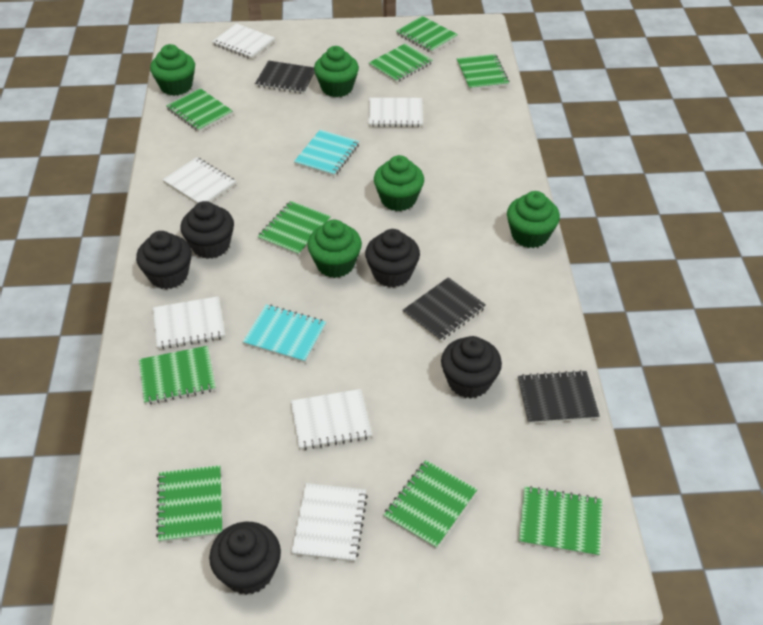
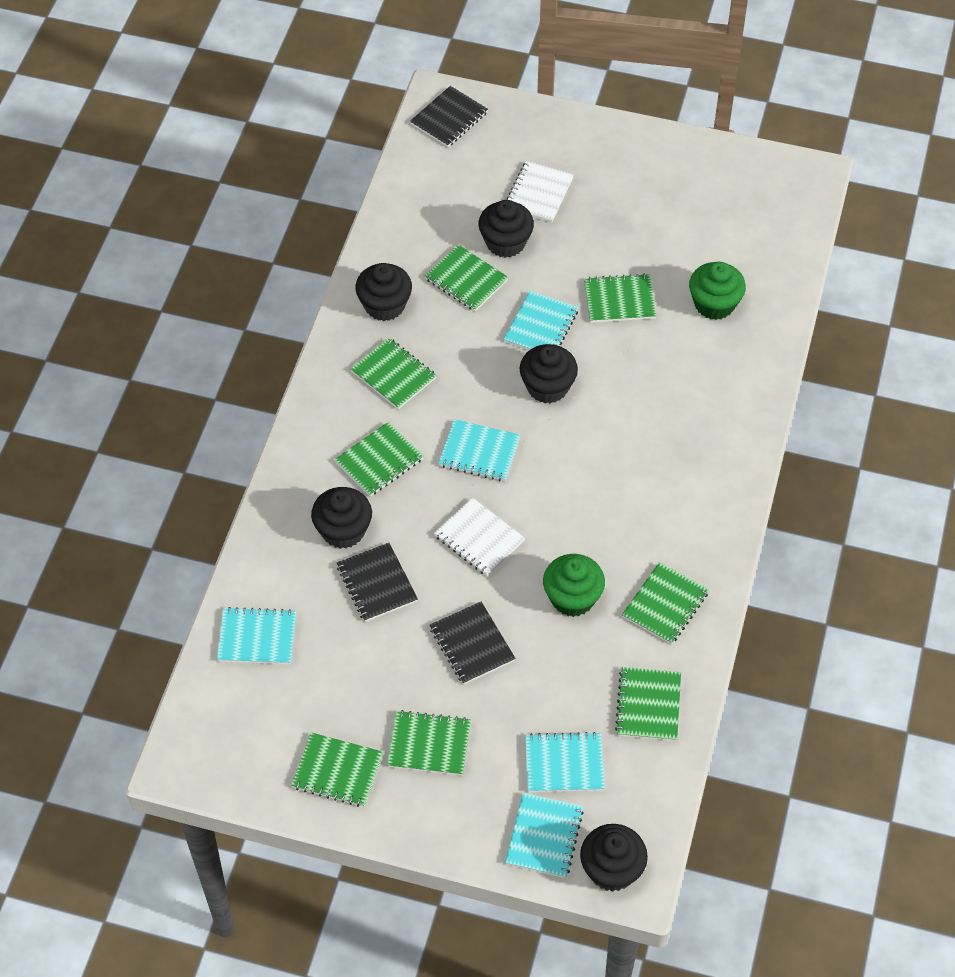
green cupcake: 5 -> 2
green notebook: 9 -> 8
turquoise notebook: 2 -> 5
white notebook: 6 -> 2

